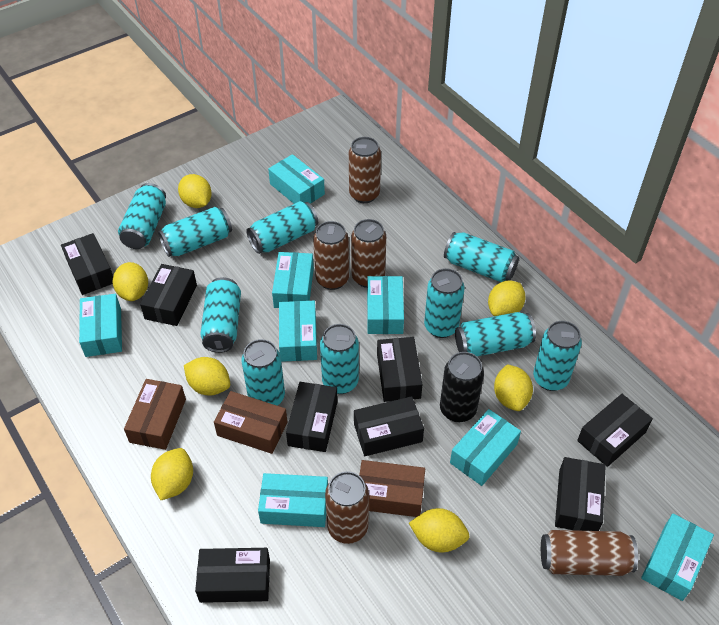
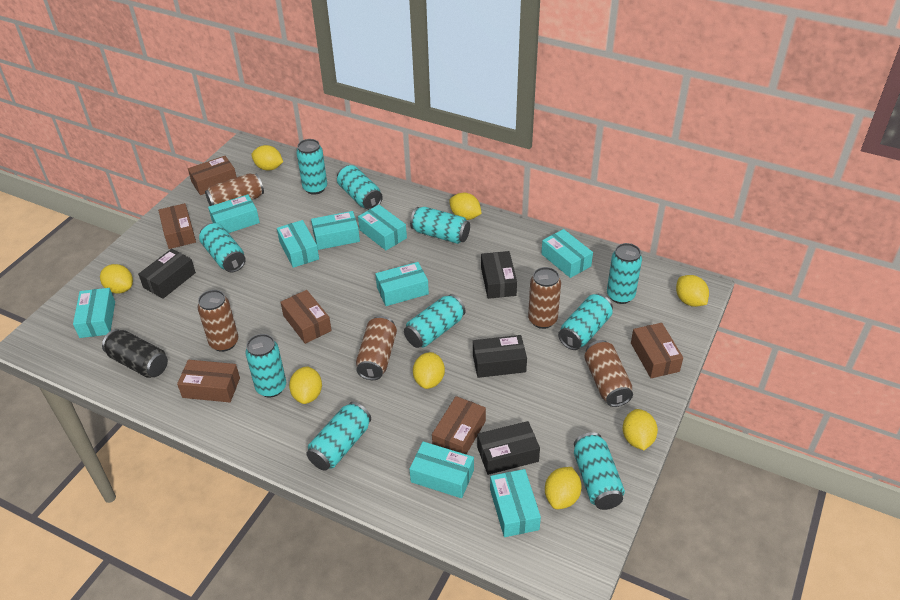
black box: 8 -> 4
brown box: 3 -> 6
turquoise box: 8 -> 9
yellow lemon: 7 -> 8

